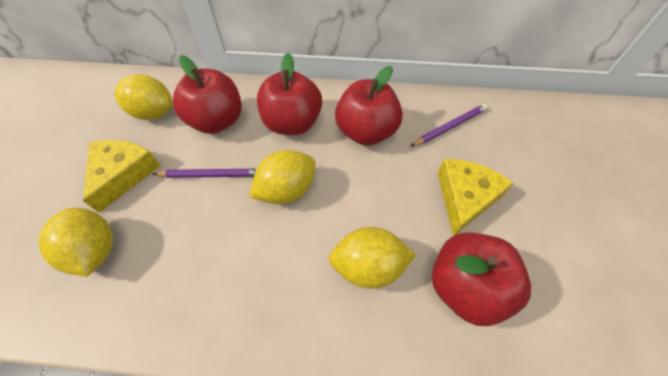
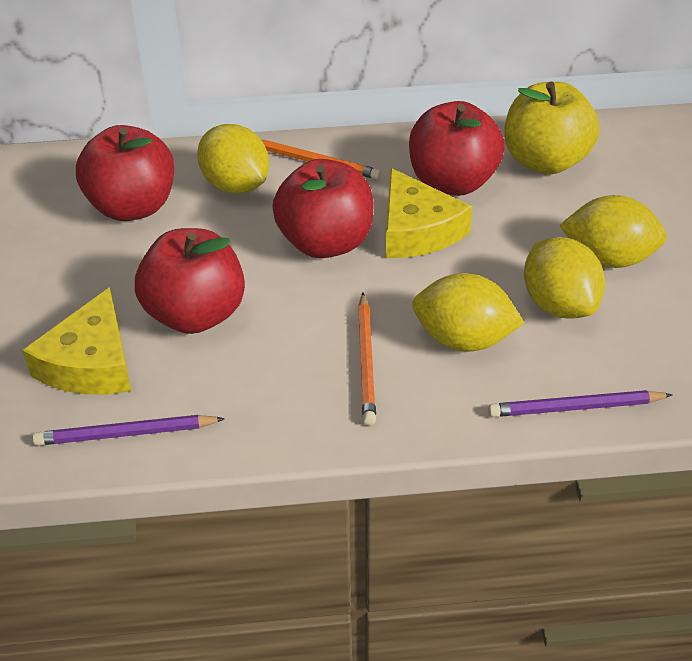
orange pencil: 0 -> 2
yellow apple: 0 -> 1

